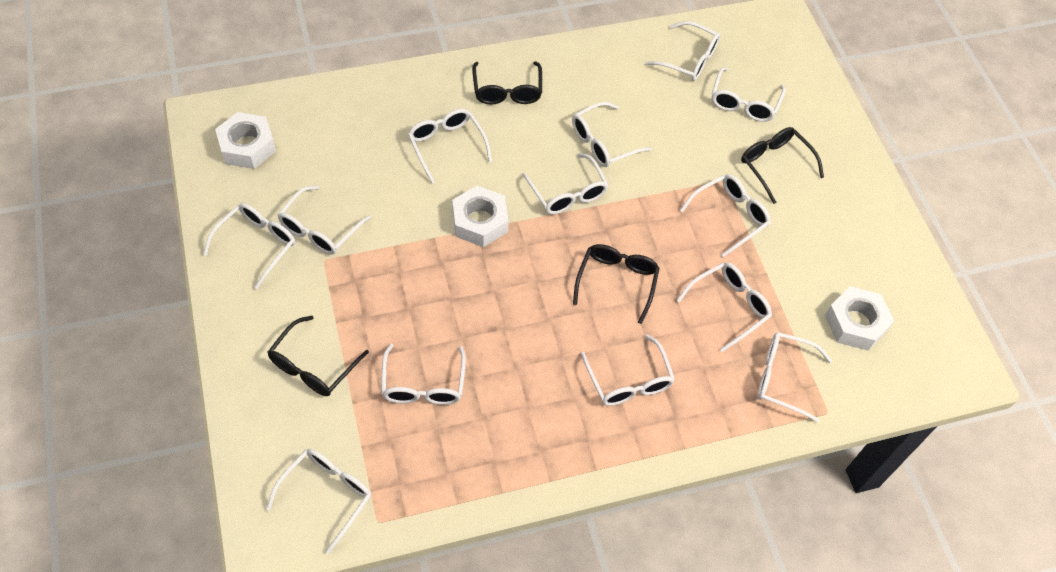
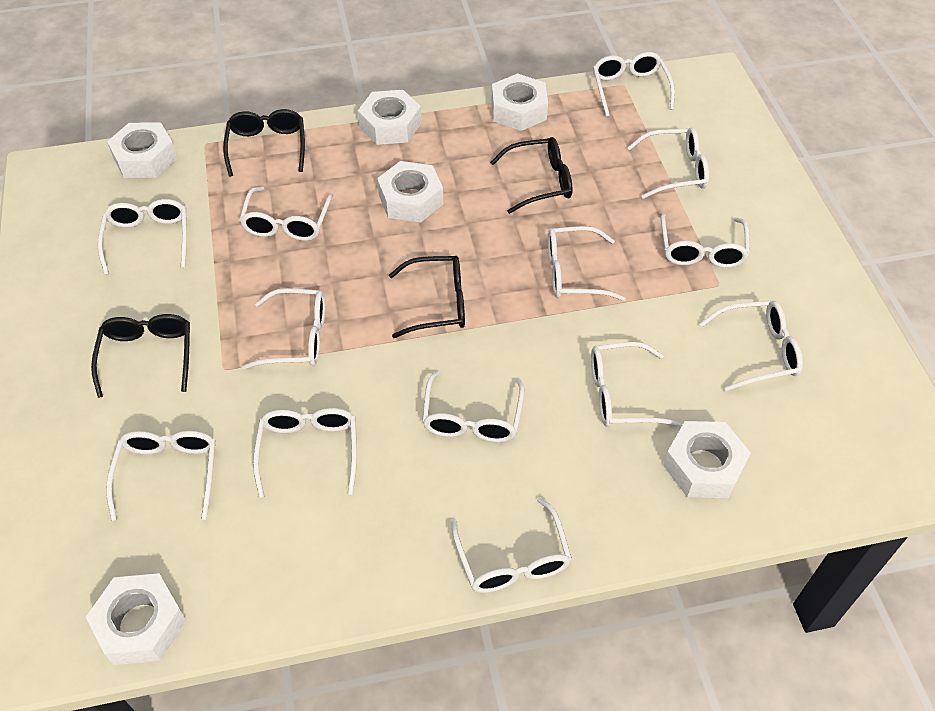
white nut: 3 -> 6

